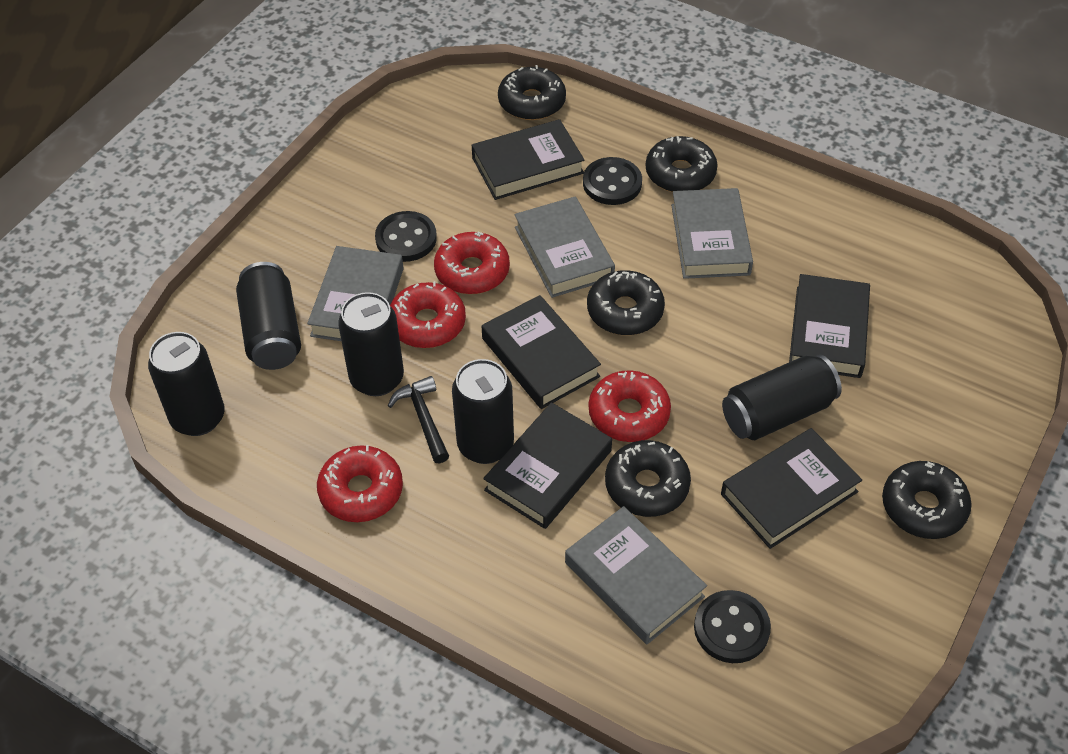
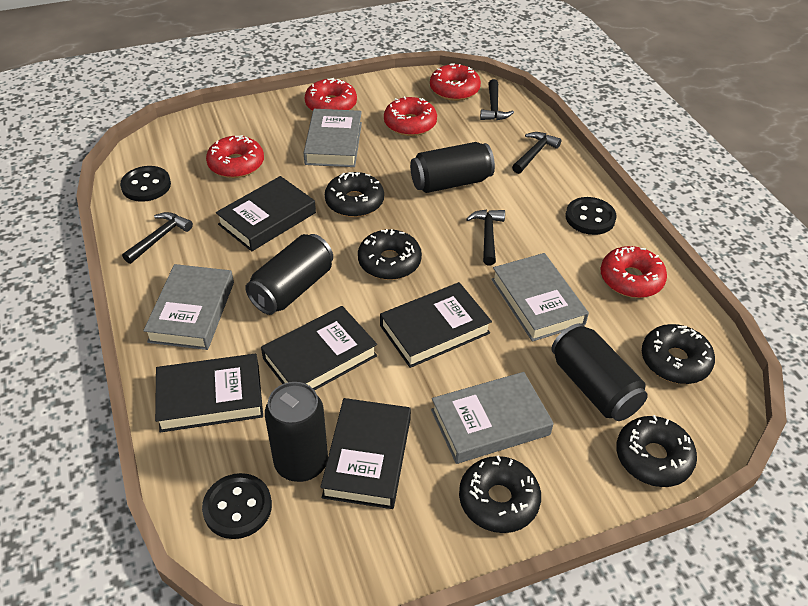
black can: 5 -> 4
black hammer: 1 -> 4
red donut: 4 -> 5

